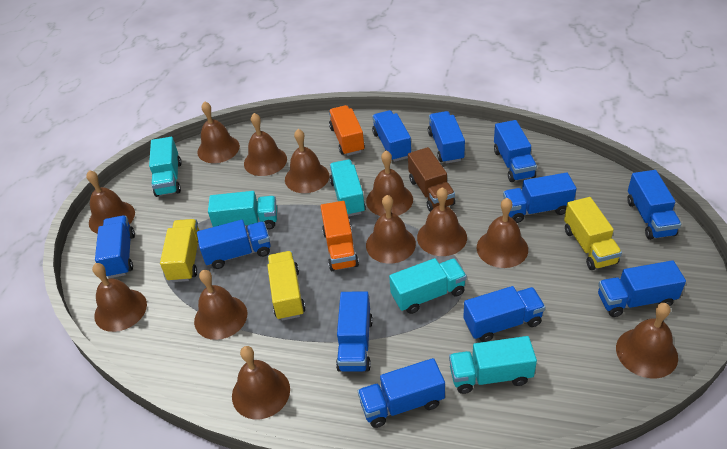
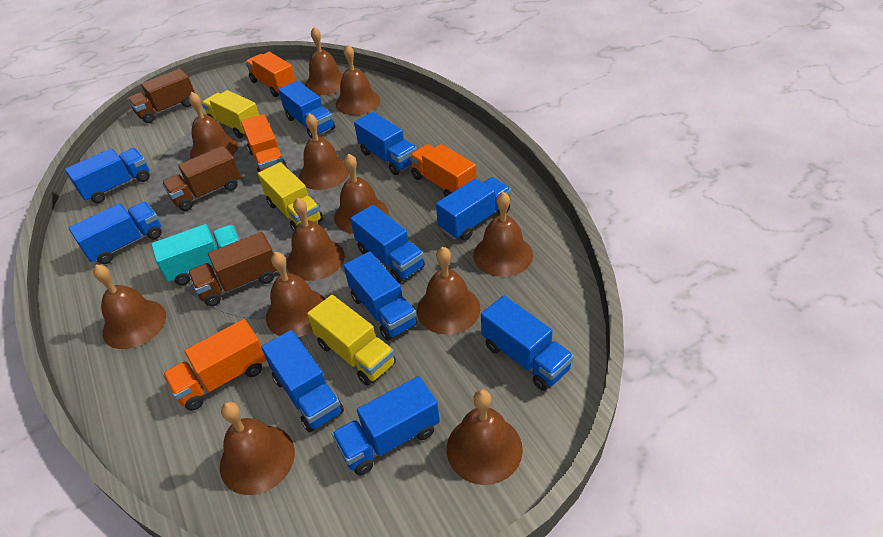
blue truck: 11 -> 10
brown truck: 1 -> 3
orange truck: 2 -> 4
turquoise truck: 5 -> 1

